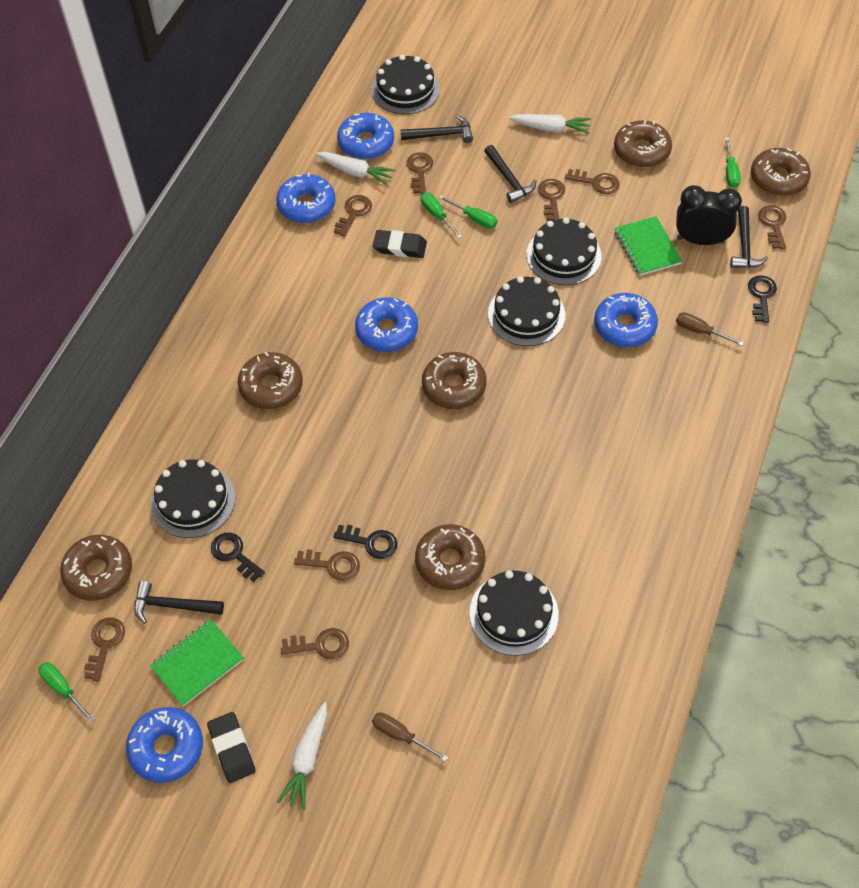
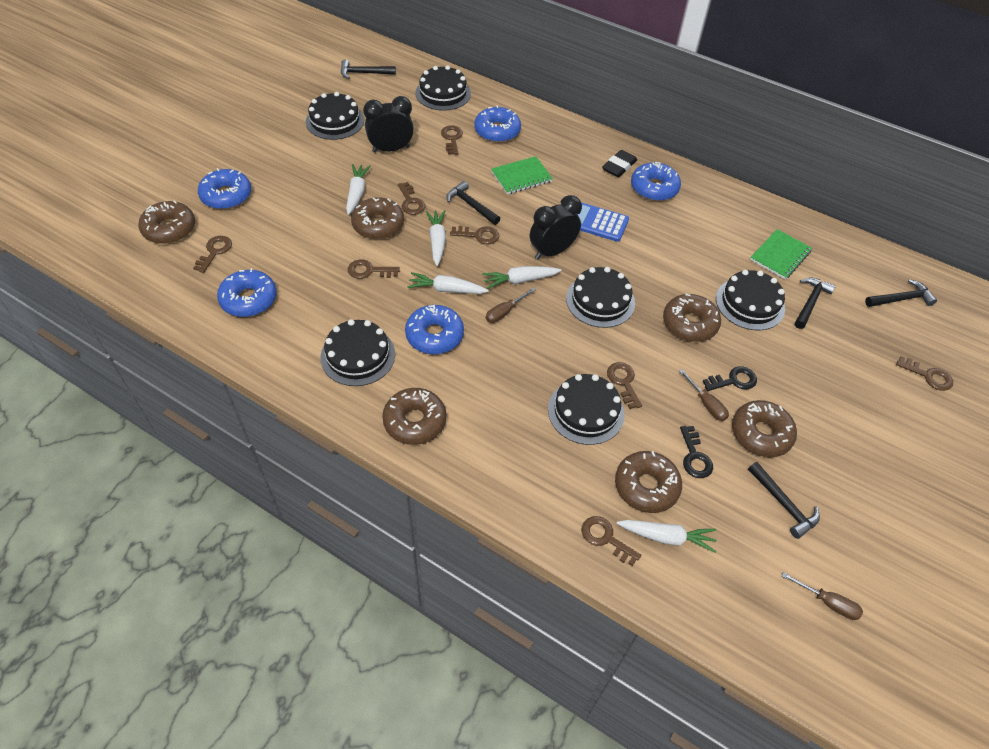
black cake: 5 -> 6
black clock: 1 -> 2
black eraser: 2 -> 1
black hammer: 4 -> 5
black key: 3 -> 2
blue calculator: 0 -> 1
brown screwdriver: 2 -> 3
green screwdriver: 4 -> 0
white carrot: 3 -> 5

